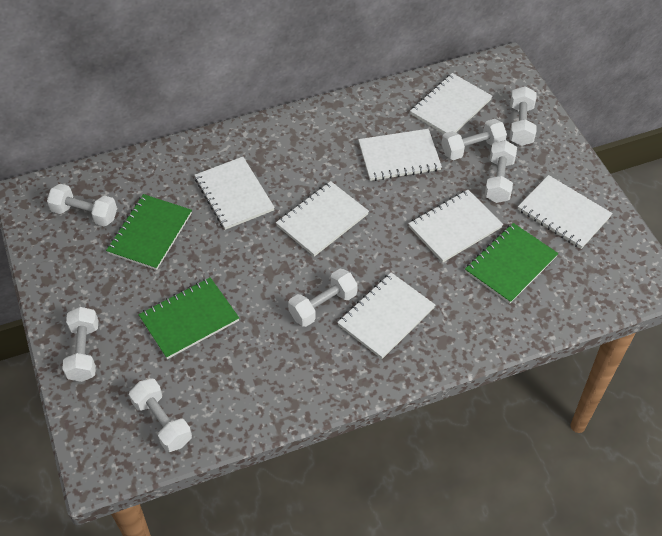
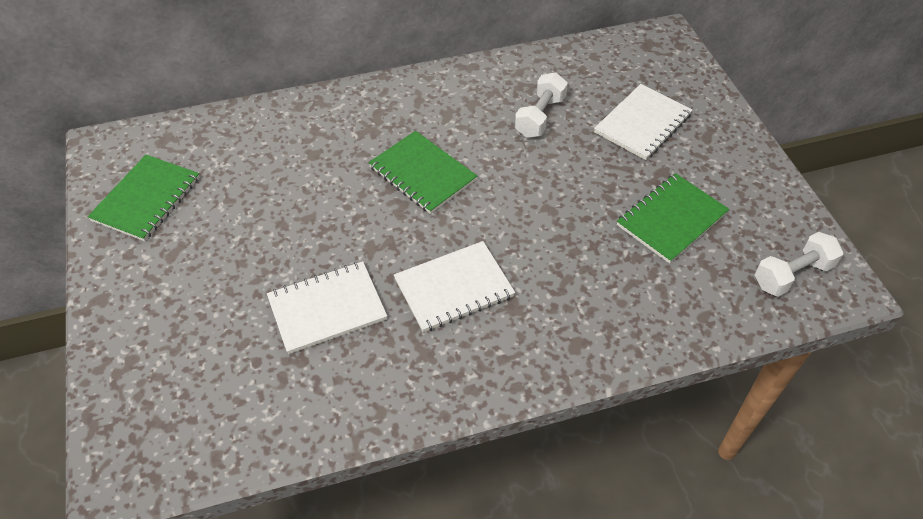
white dumbbell: 7 -> 2
white notebook: 7 -> 3

